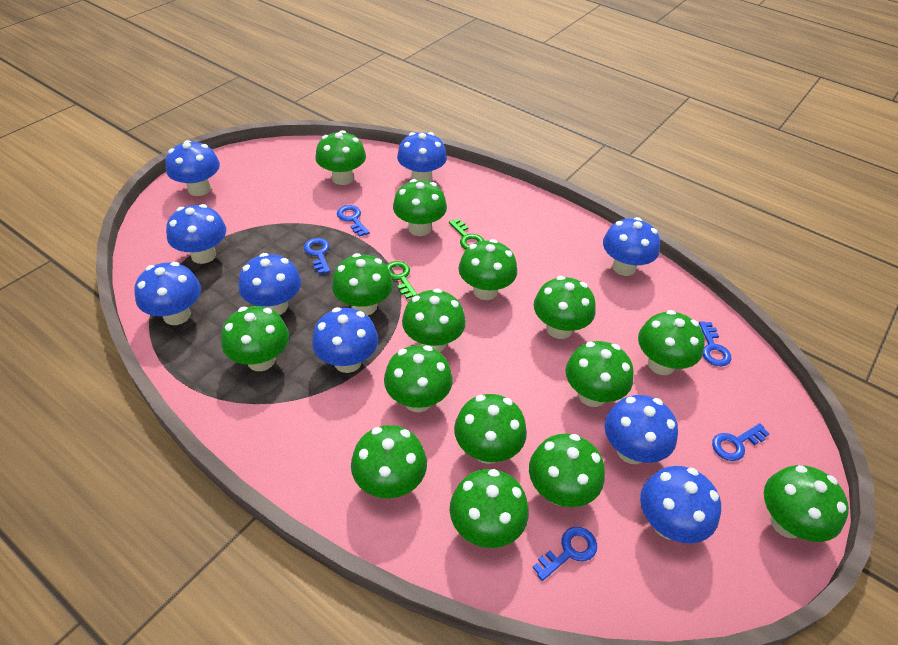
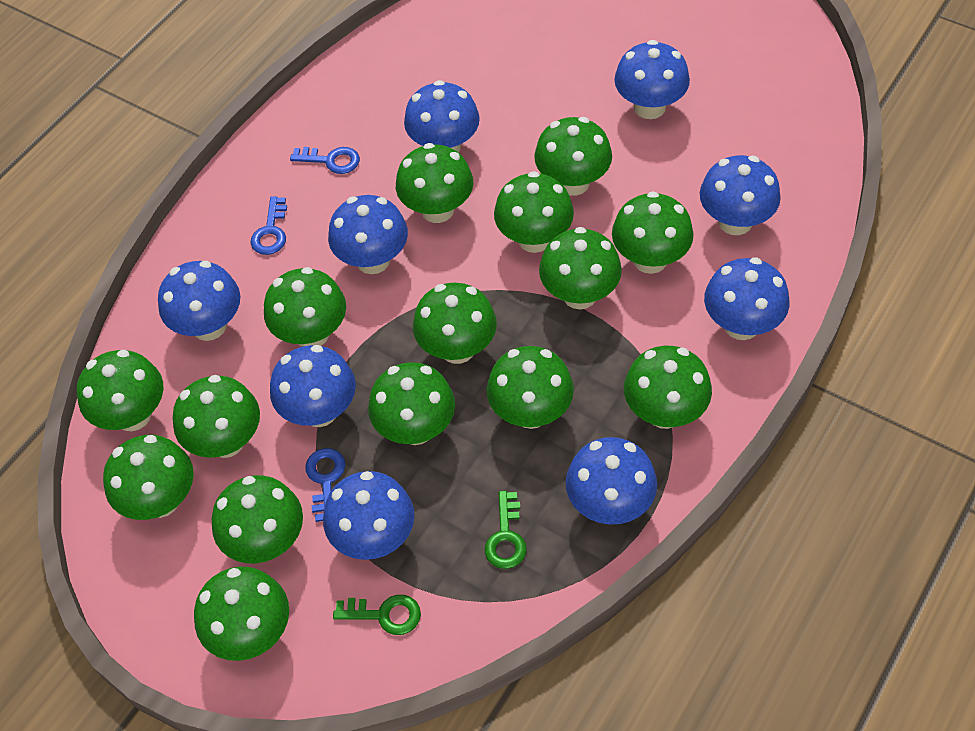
blue key: 5 -> 3

